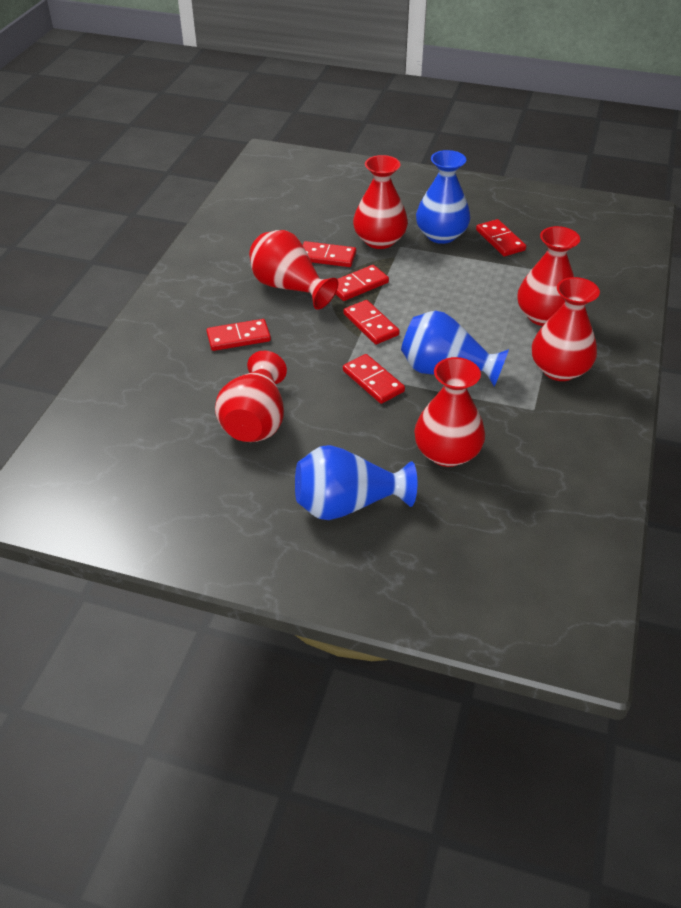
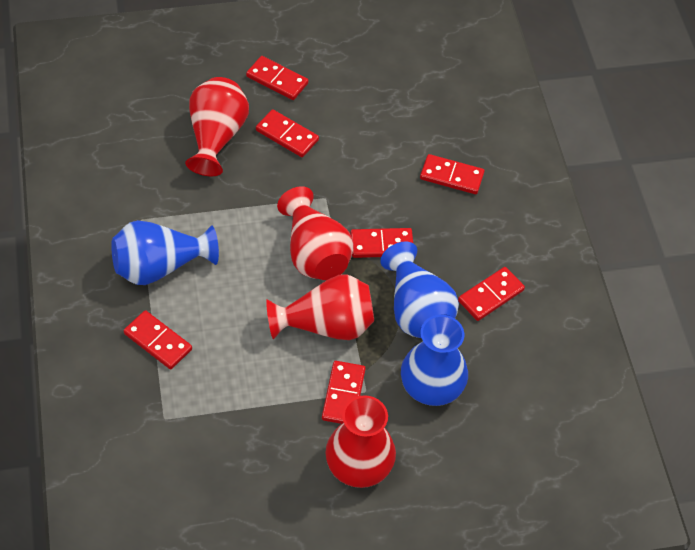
red domino: 6 -> 7
red vase: 6 -> 4

